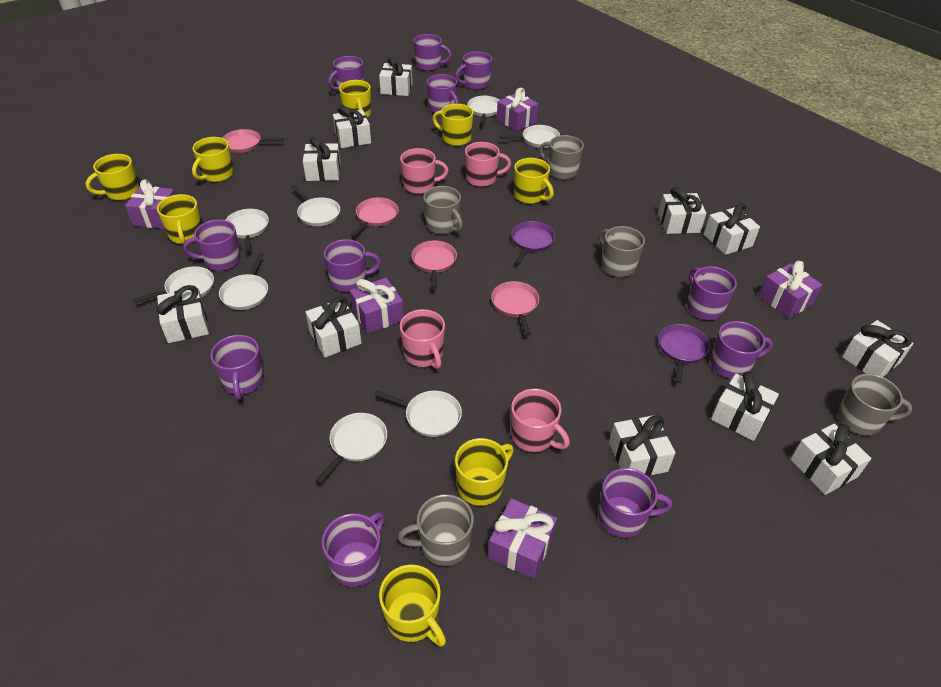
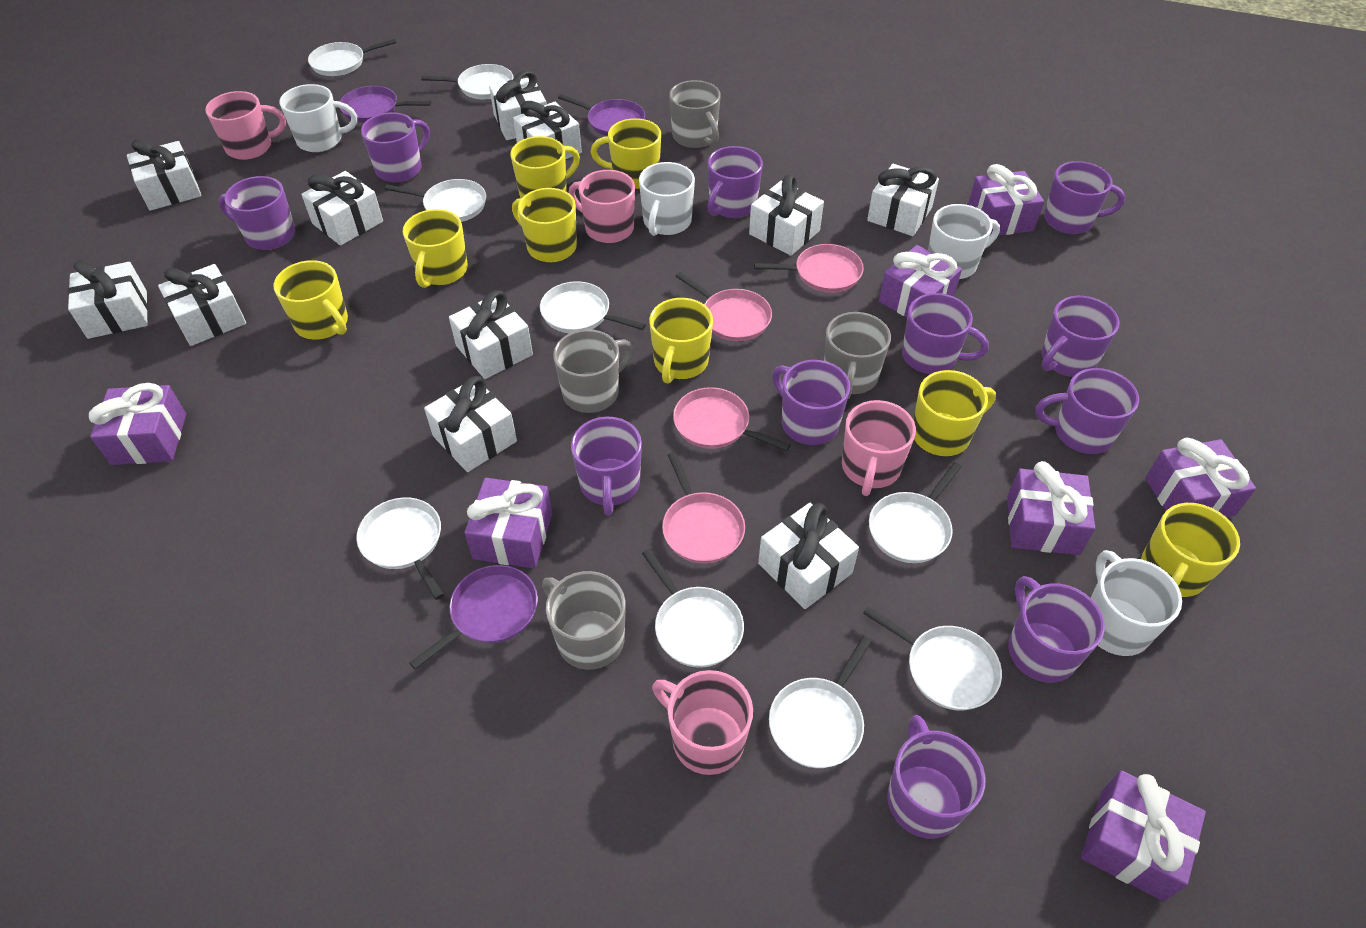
grey mug: 5 -> 4
purple gift: 5 -> 7
purple pan: 2 -> 3
white mug: 0 -> 4
white pan: 8 -> 9

